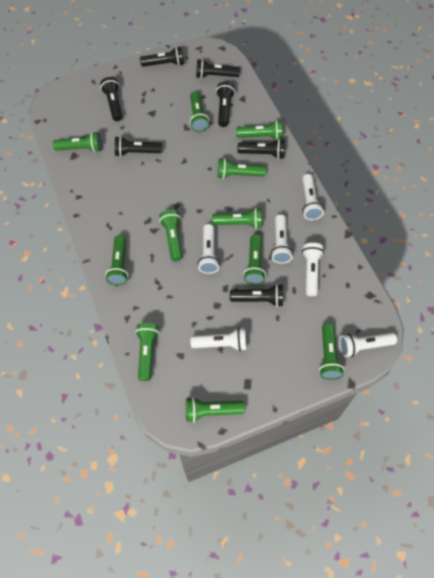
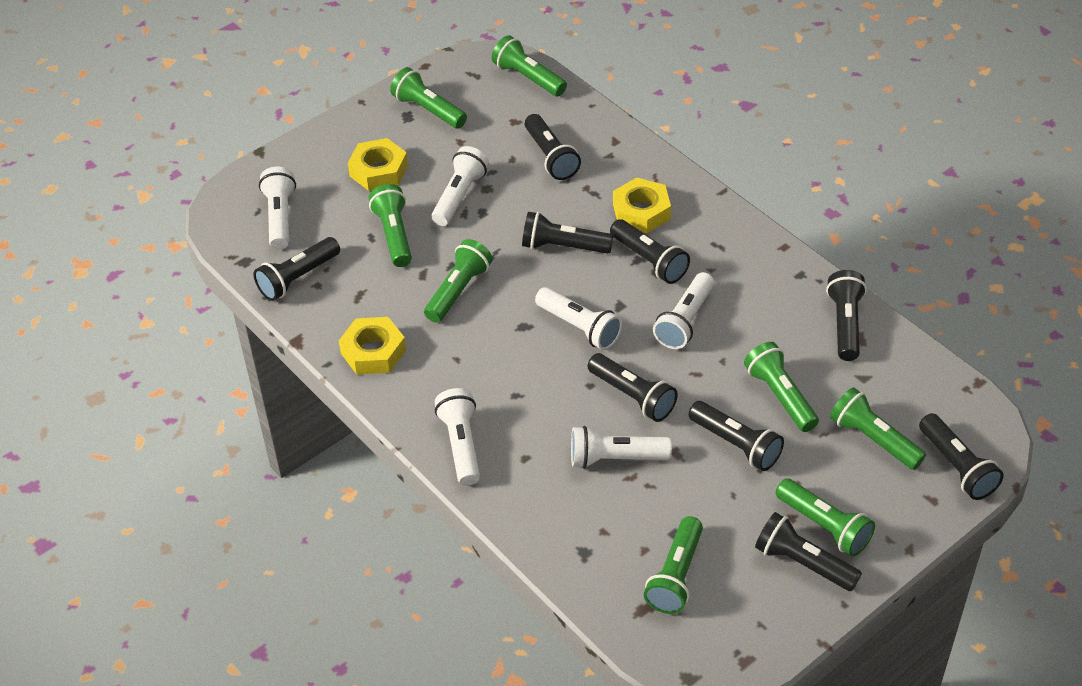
black flashlight: 7 -> 9
green flashlight: 11 -> 8
yellow nut: 0 -> 3

